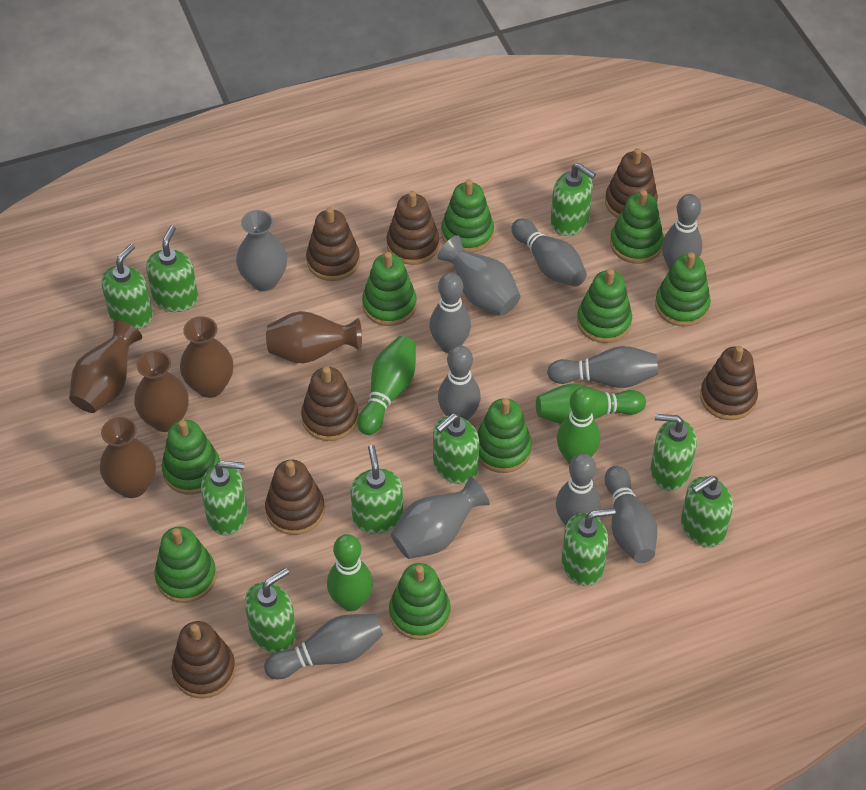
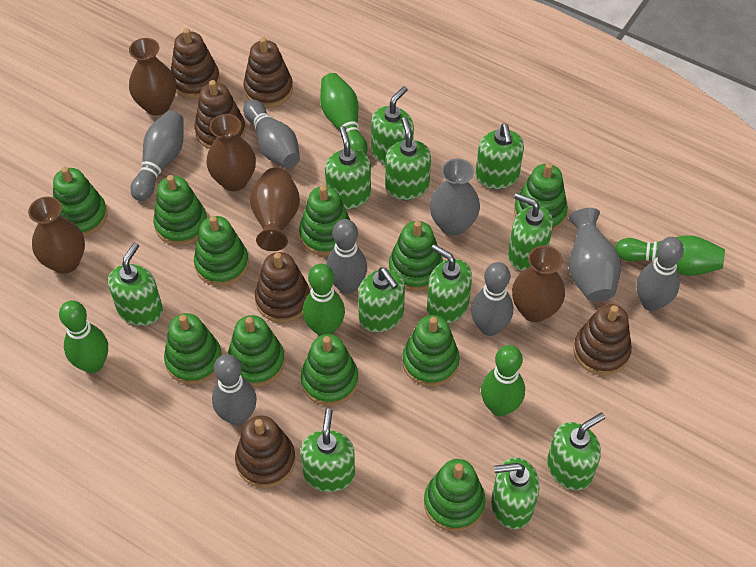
brown stacking toy: 7 -> 6
green bowling pin: 4 -> 5
green soap dispenser: 10 -> 11
green stacking toy: 9 -> 11
grey bowling pin: 8 -> 6
grey vase: 3 -> 2

